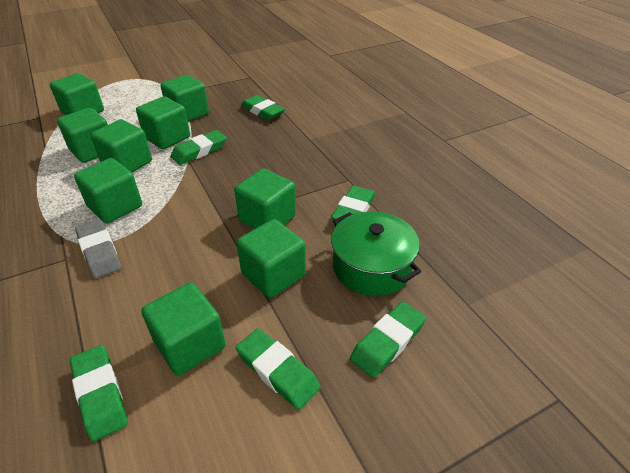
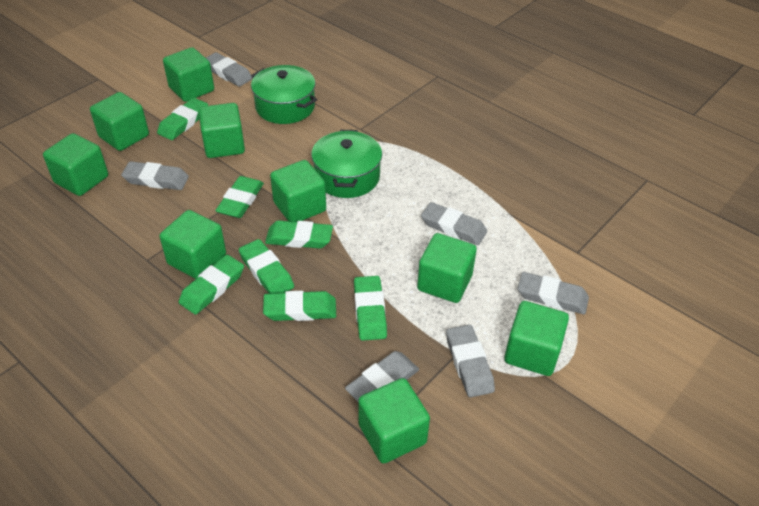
green eraser: 6 -> 7
green pot: 1 -> 2
grey eraser: 1 -> 6

